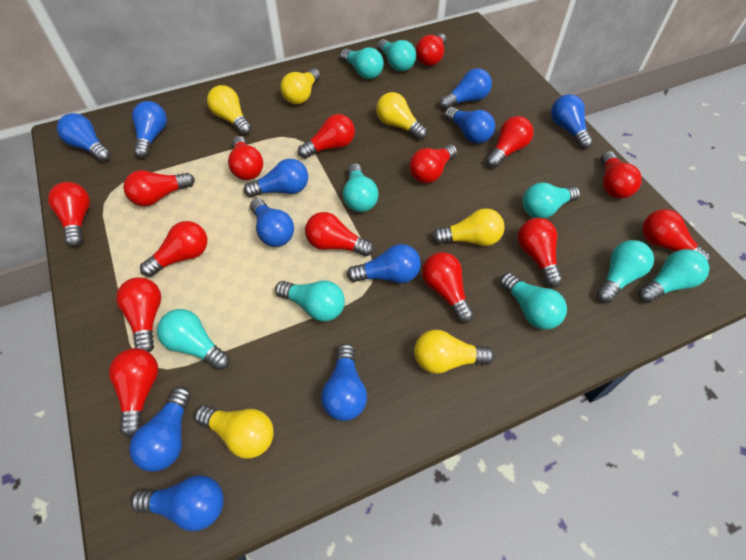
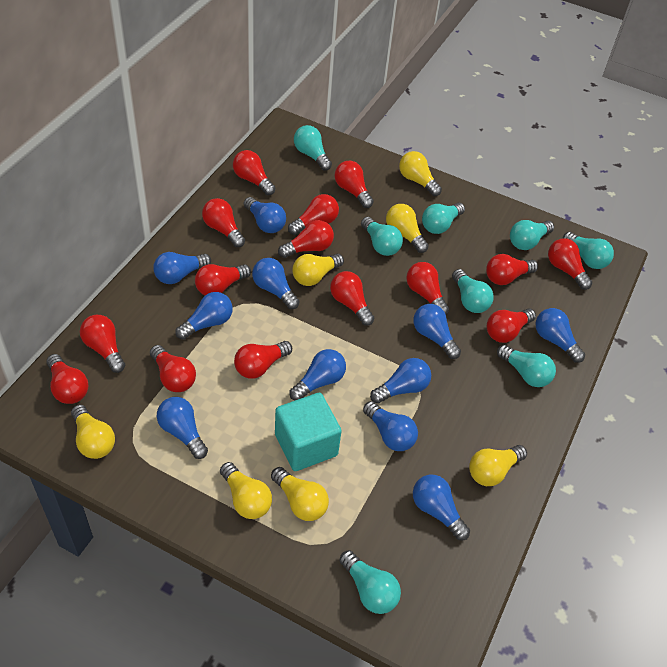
turquoise cube: 0 -> 1
turquoise light bulb: 9 -> 8
yellow light bulb: 6 -> 7

